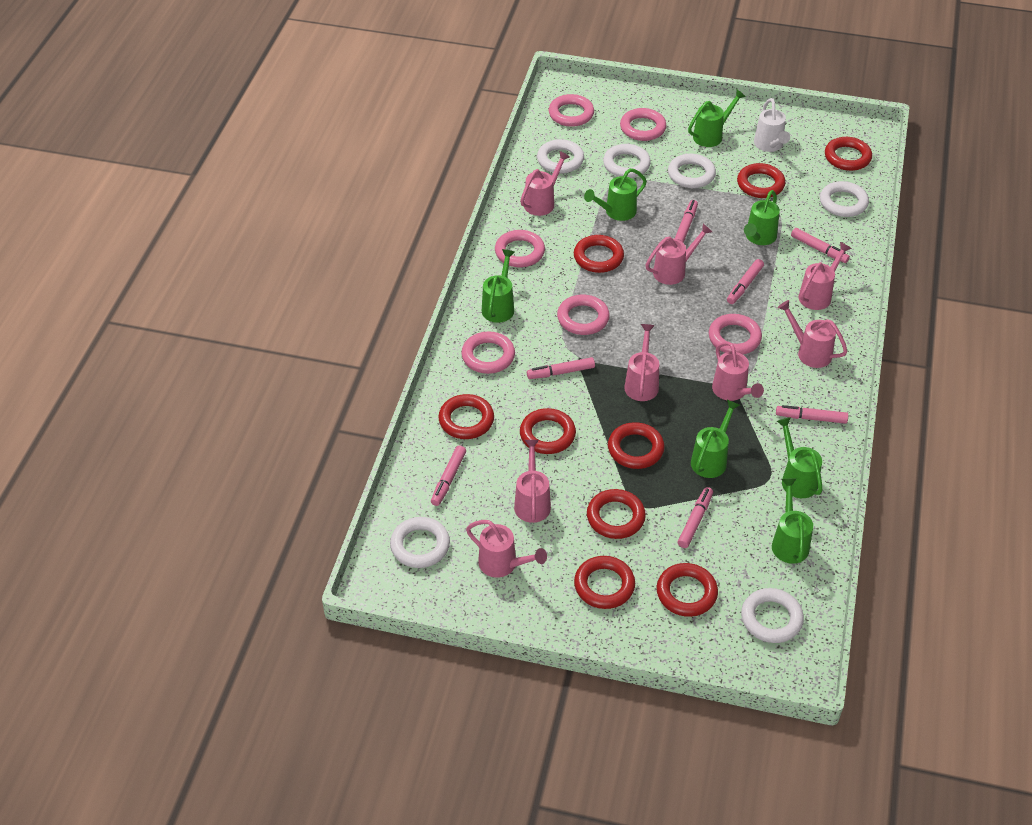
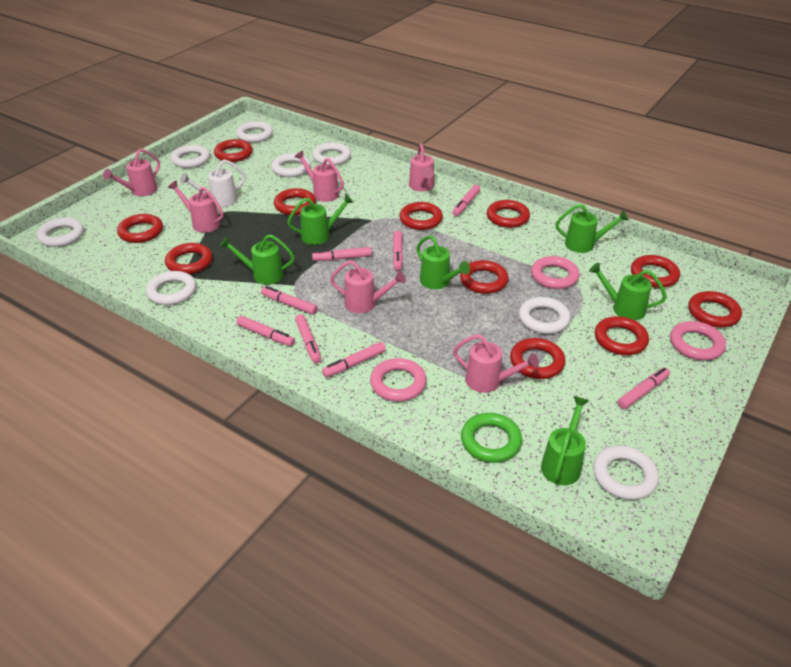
green ring: 0 -> 1
green watering can: 7 -> 6
pink marker: 7 -> 8
pink ring: 6 -> 3
pink watering can: 8 -> 6
red ring: 9 -> 11
white ring: 6 -> 8

